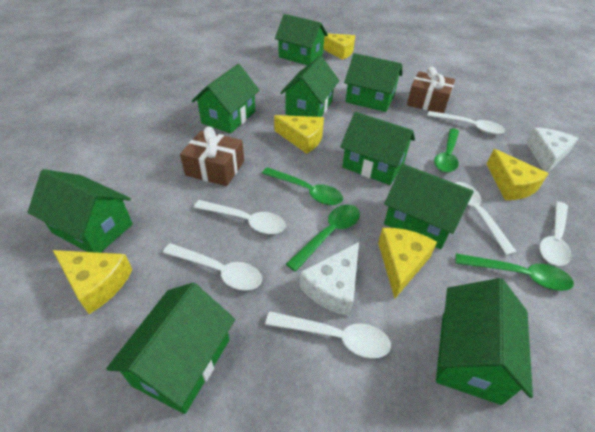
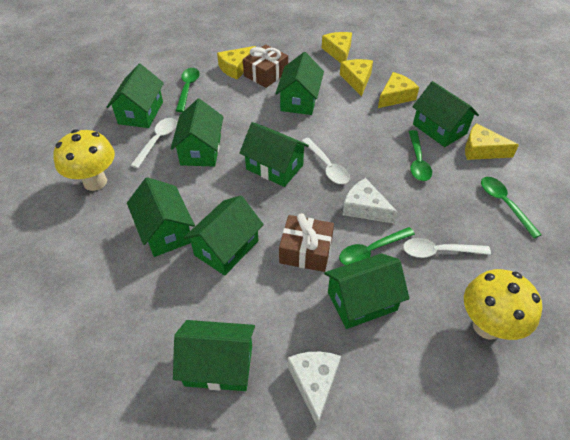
white spoon: 6 -> 3
yellow mushroom: 0 -> 2

